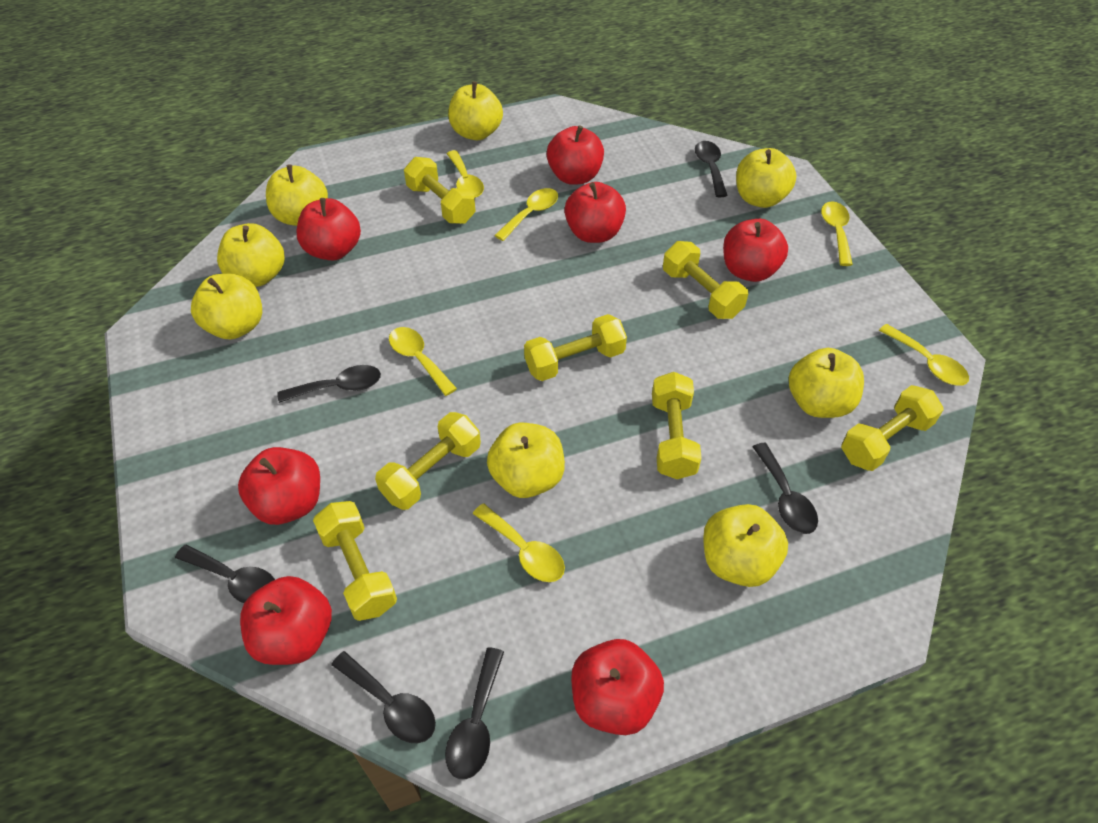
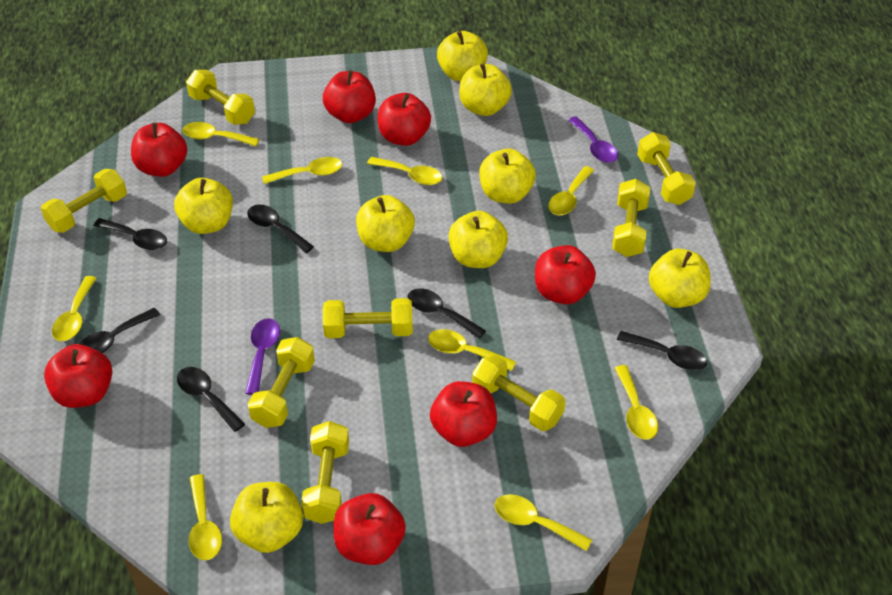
purple spoon: 0 -> 2
yellow dumbbell: 7 -> 8
yellow spoon: 6 -> 9

